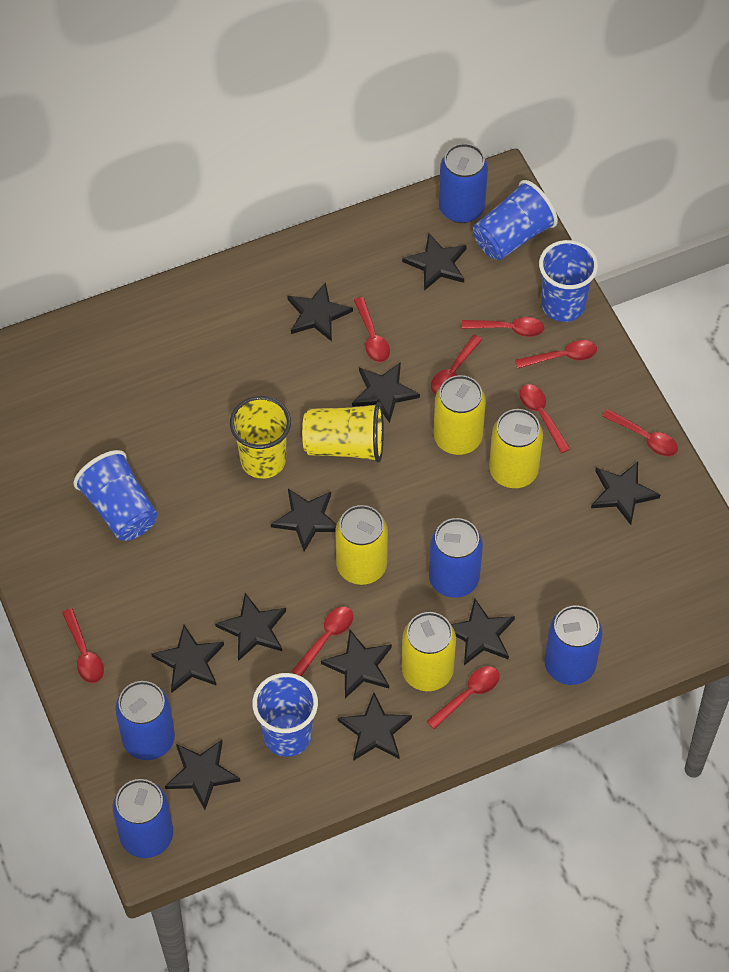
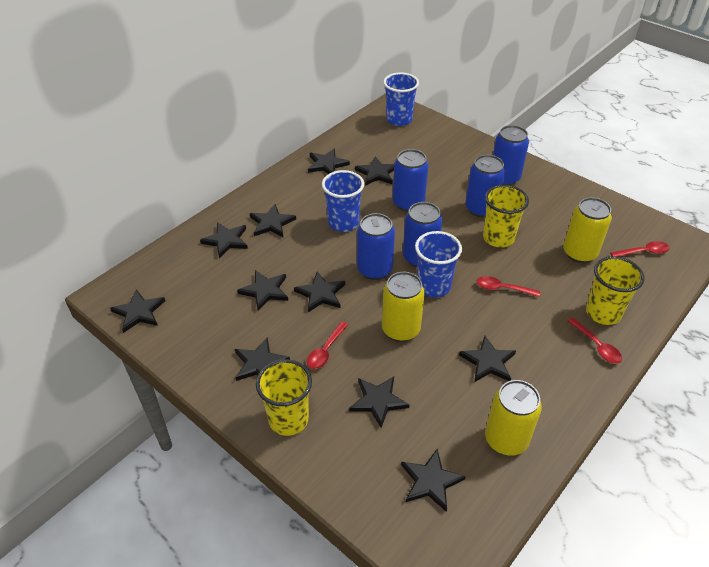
blue cup: 4 -> 3
red spoon: 9 -> 4
yellow can: 4 -> 3
yellow cup: 2 -> 3

